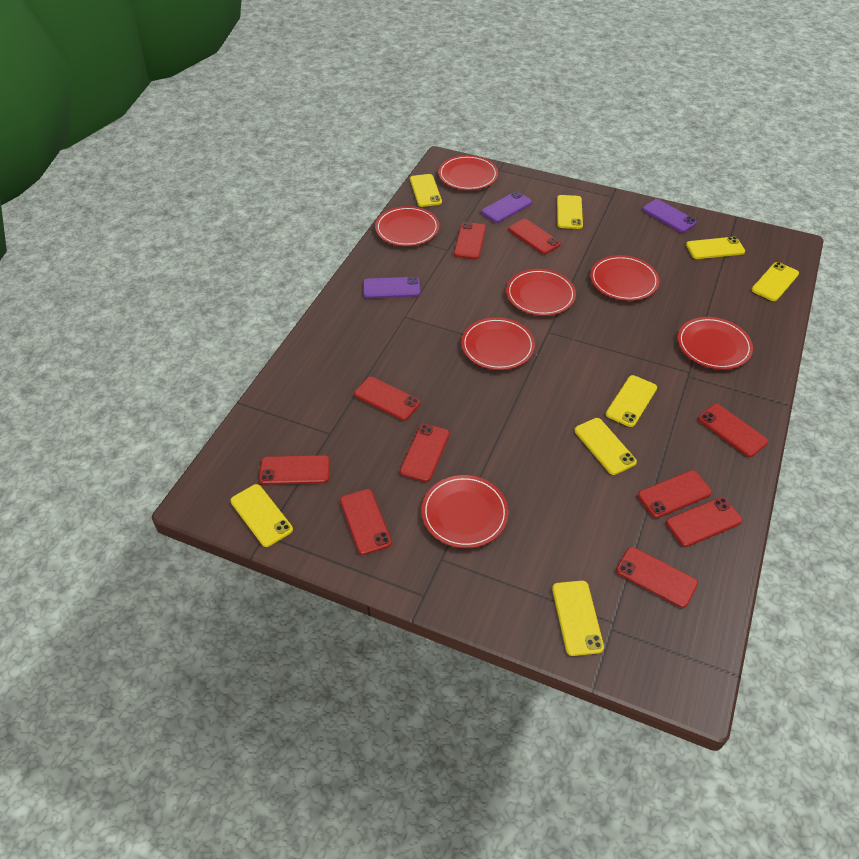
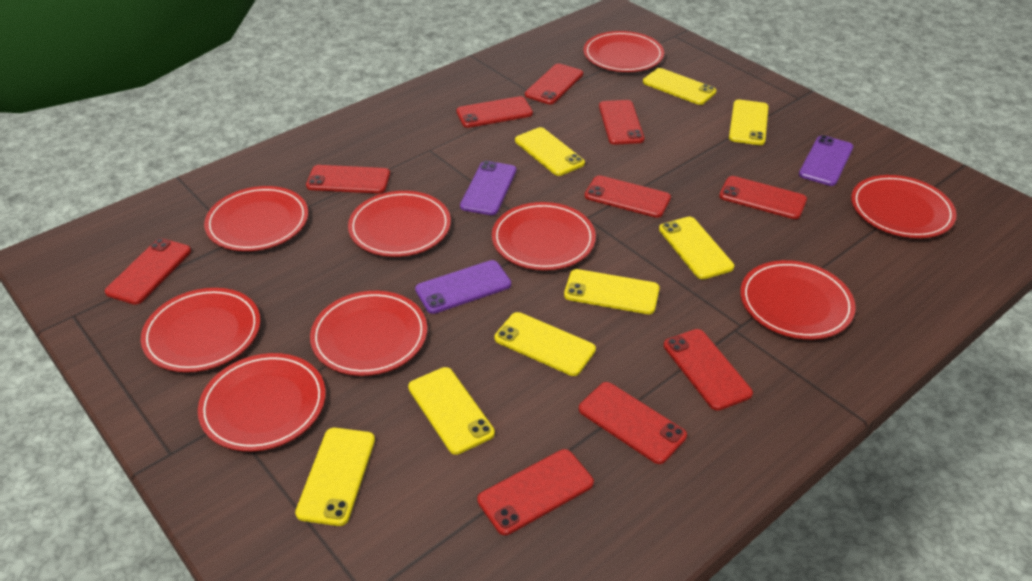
red plate: 7 -> 9

